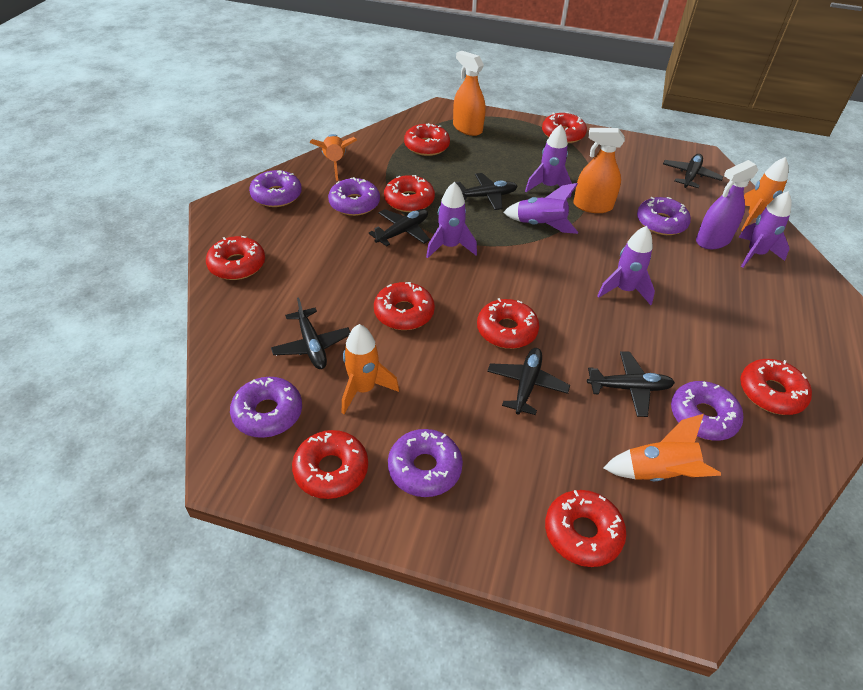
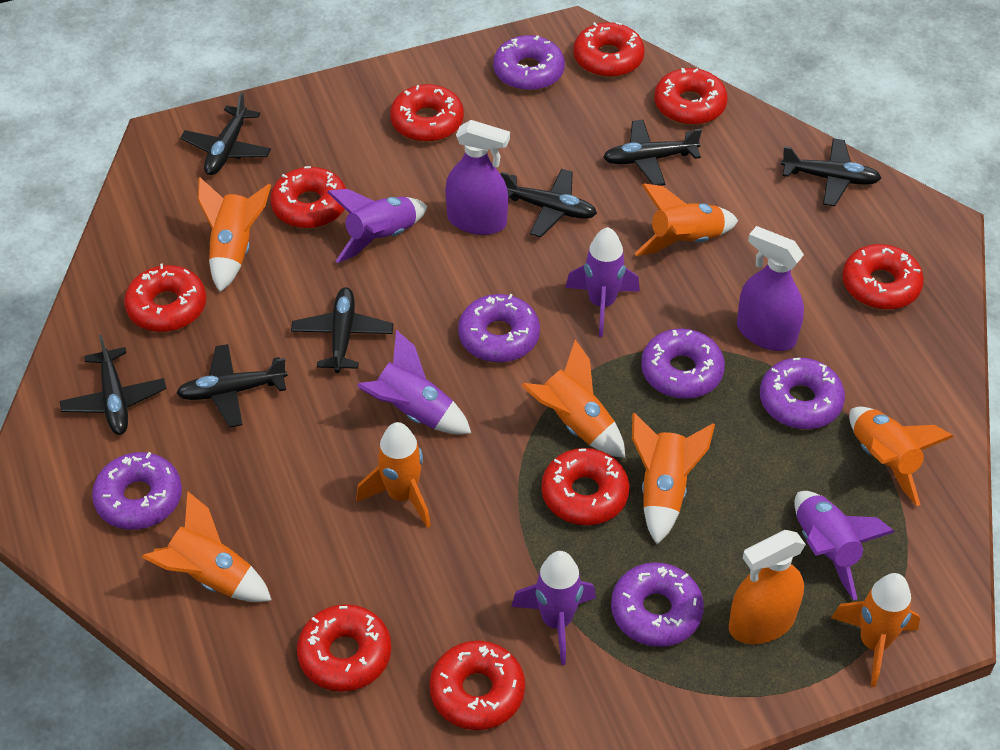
black plane: 6 -> 7
orange rocket: 4 -> 8
orange spray bottle: 2 -> 1
purple spray bottle: 1 -> 2

